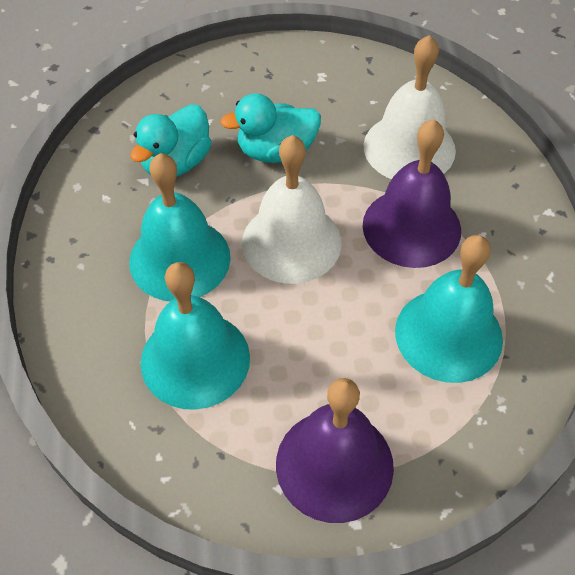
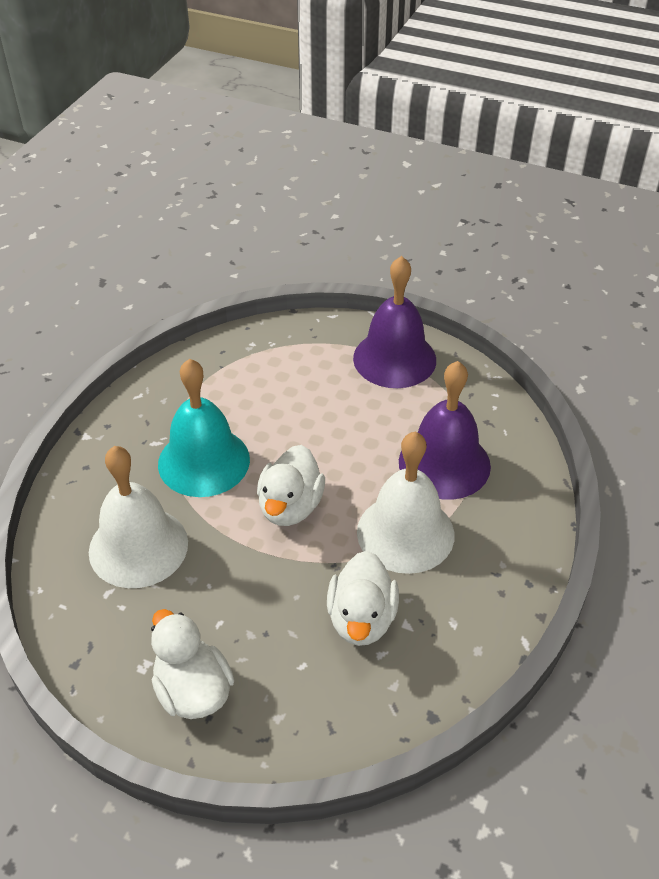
turquoise bell: 3 -> 1
turquoise duck: 2 -> 0
white duck: 0 -> 3

